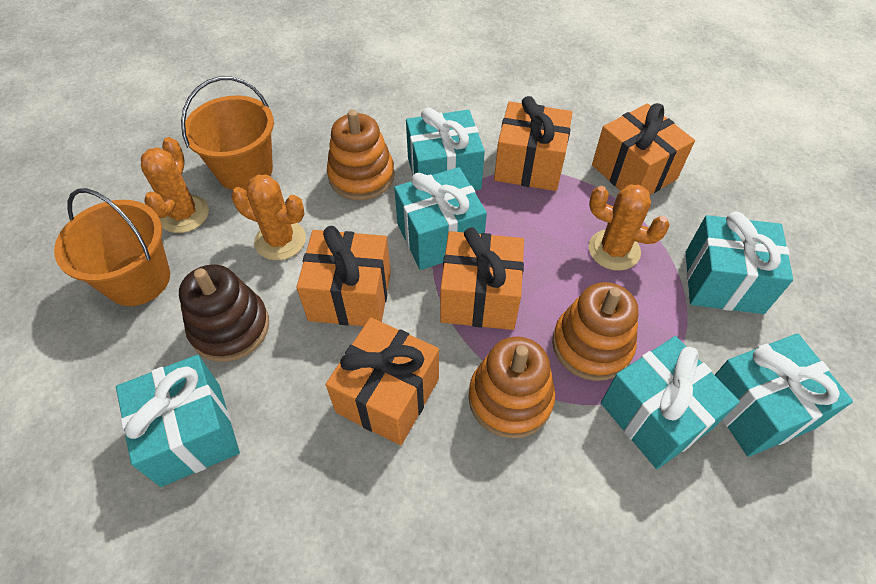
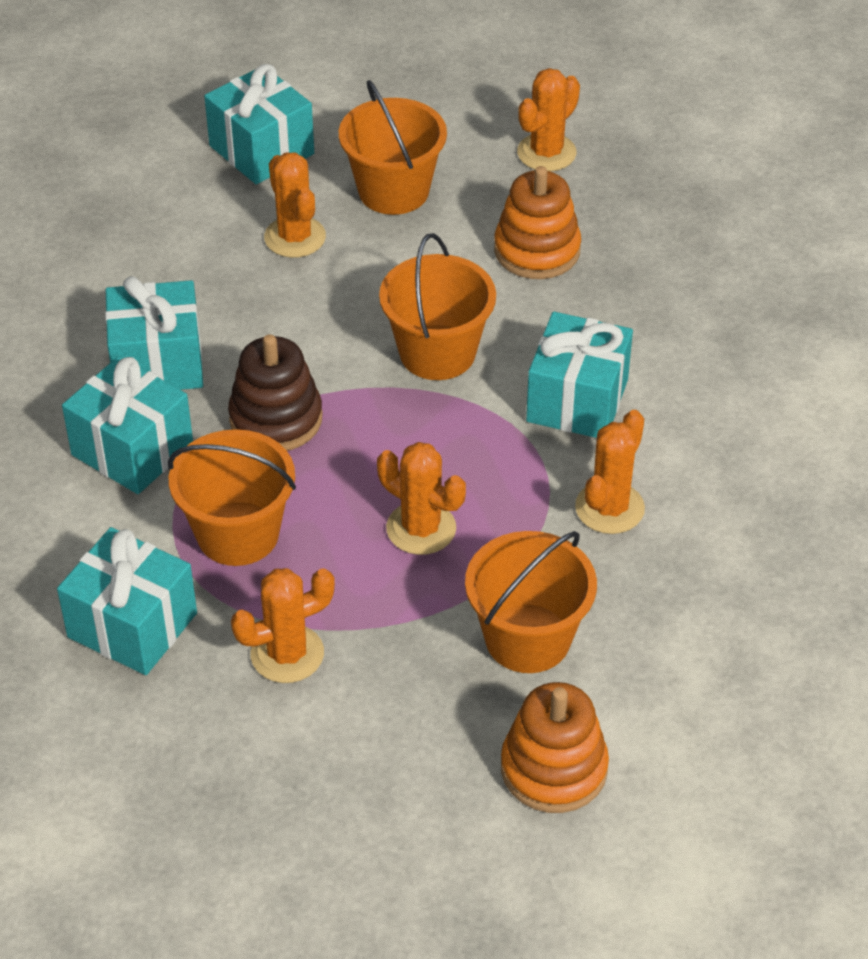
orange bucket: 2 -> 4
orange cactus: 3 -> 5
orange gift: 5 -> 0
orange stacking toy: 3 -> 2
turquoise gift: 6 -> 5

